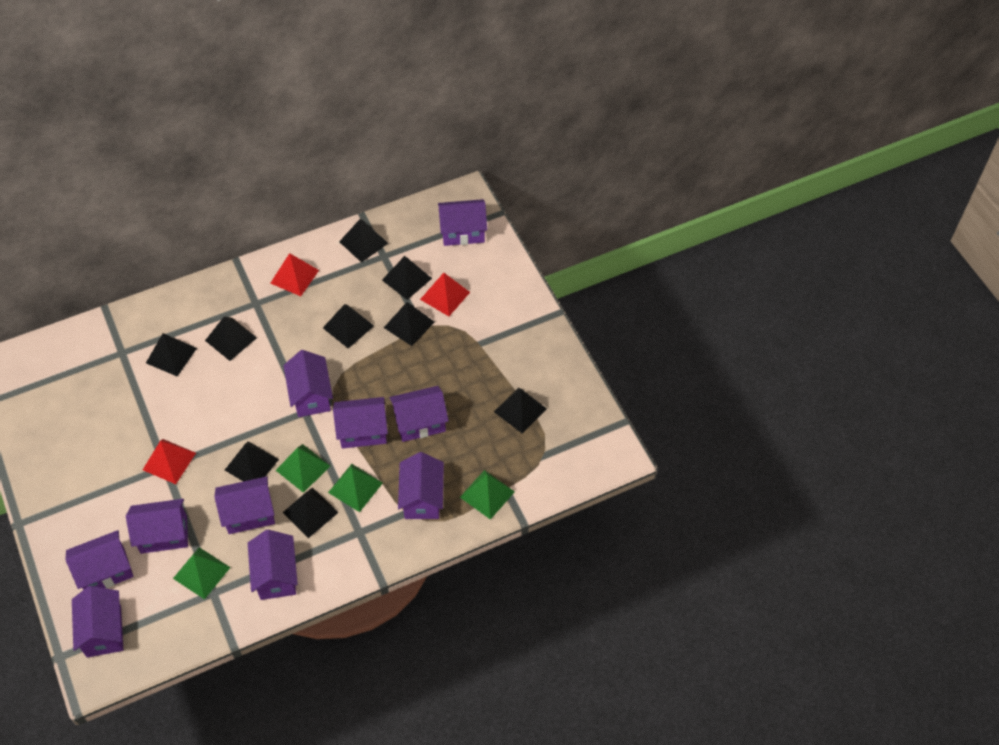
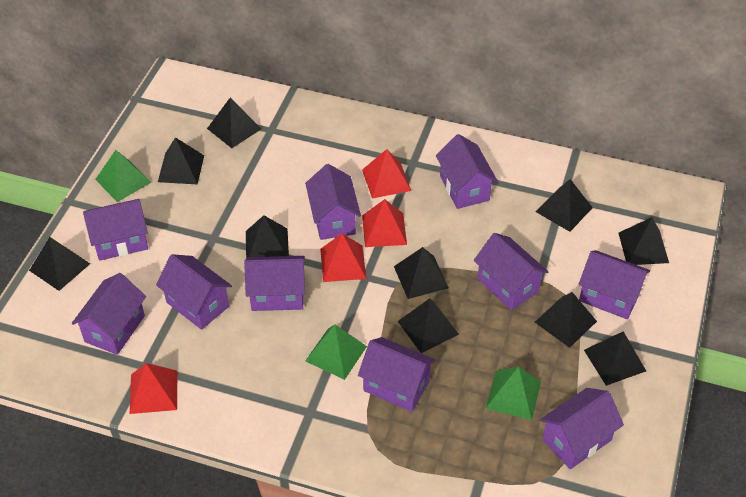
black pyramid: 9 -> 10
green pyramid: 4 -> 3
red pyramid: 3 -> 4

